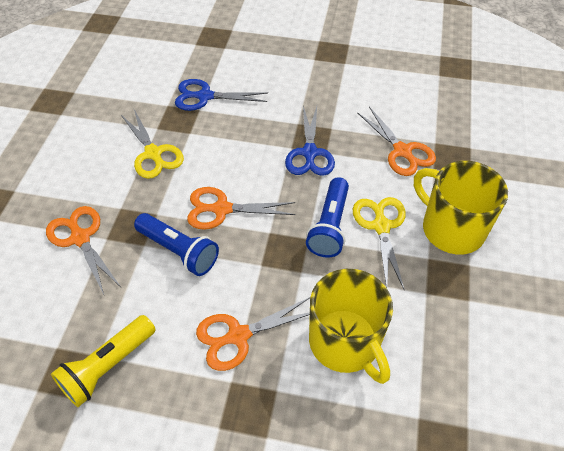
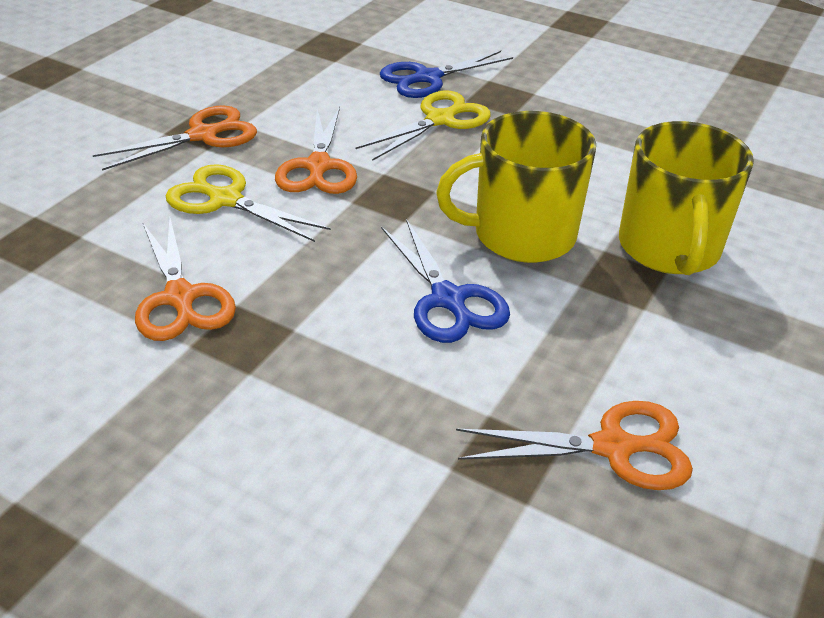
blue flashlight: 2 -> 0
yellow flashlight: 1 -> 0

